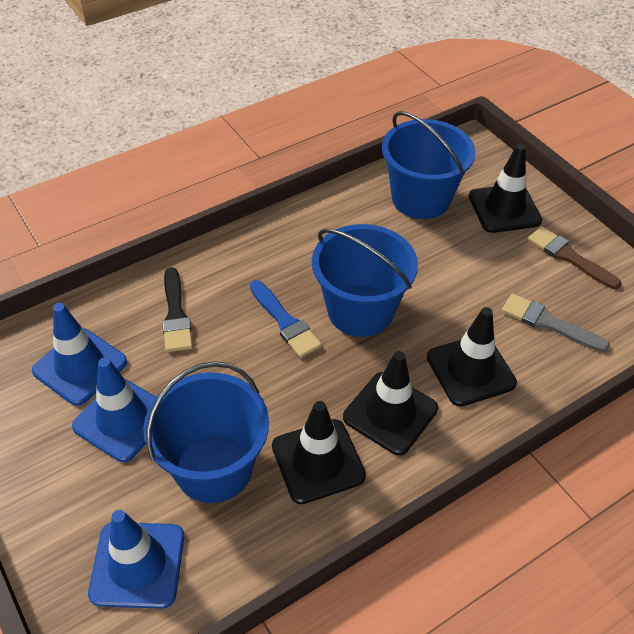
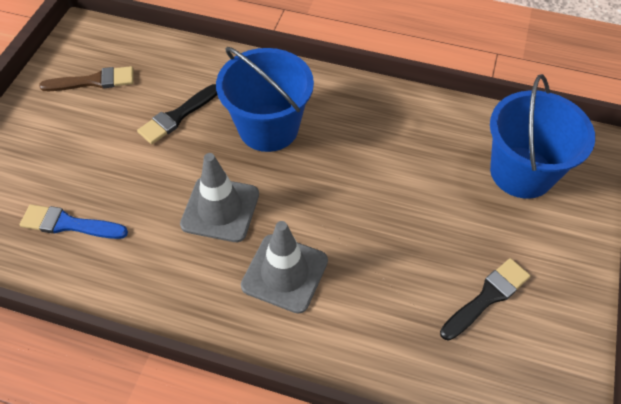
black brush: 1 -> 2
black traffic cone: 4 -> 0
blue bucket: 3 -> 2
blue traffic cone: 3 -> 0
grey brush: 1 -> 0
grey traffic cone: 0 -> 2

